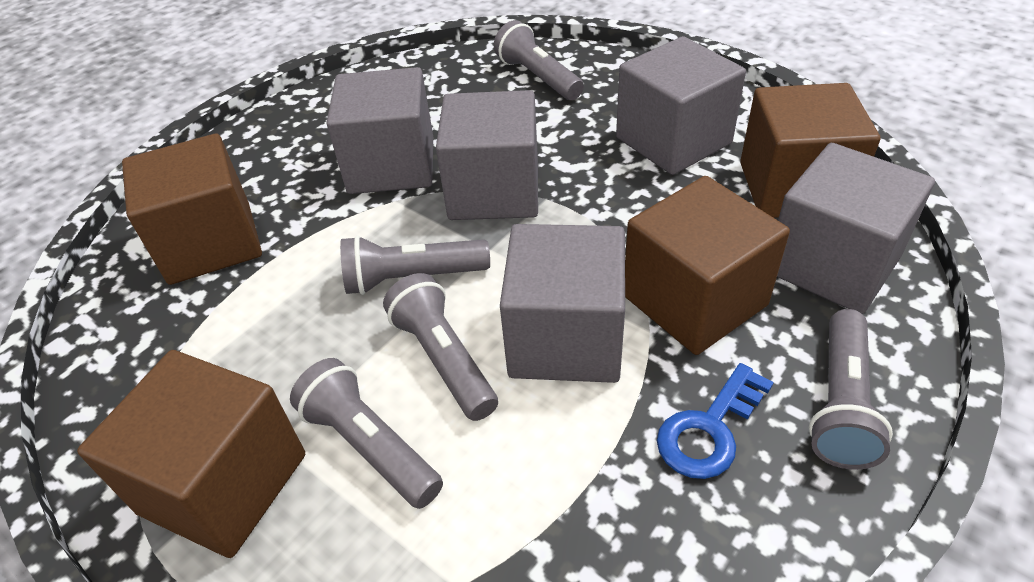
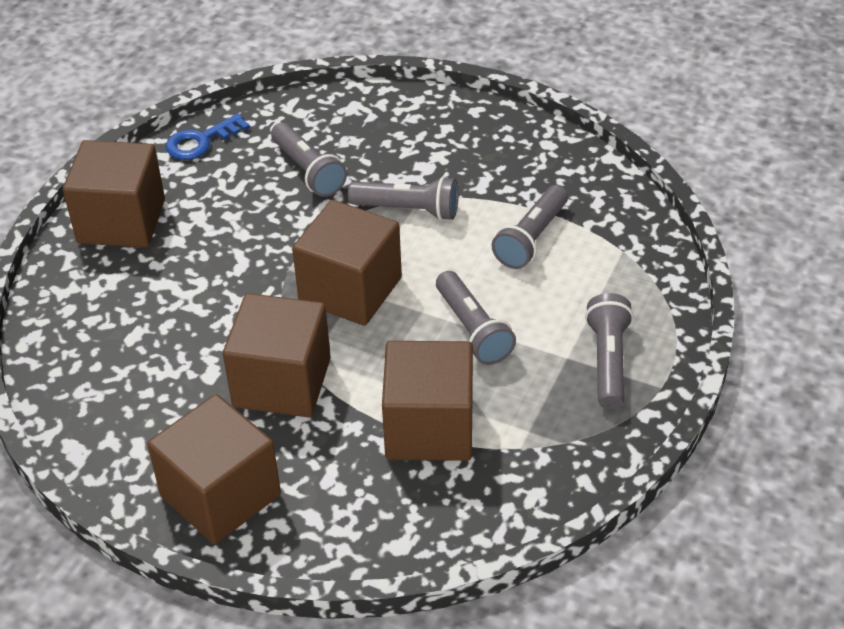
brown cube: 4 -> 5
grey cube: 5 -> 0

